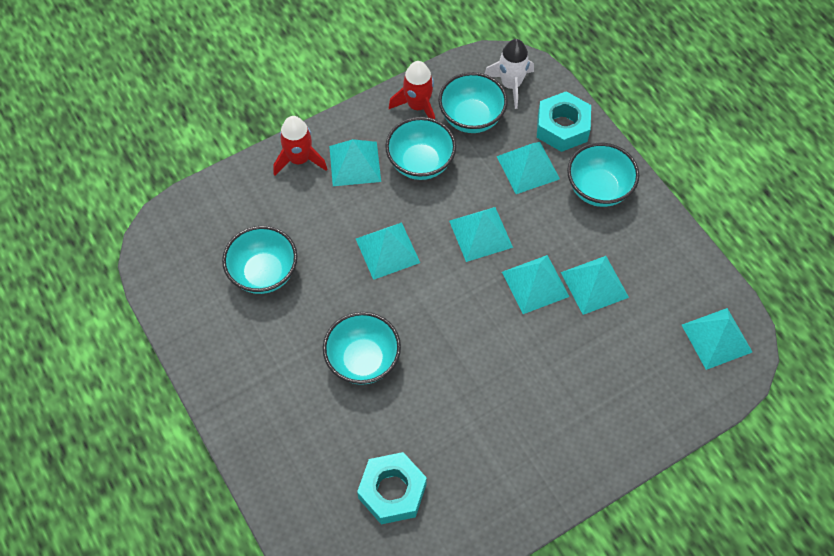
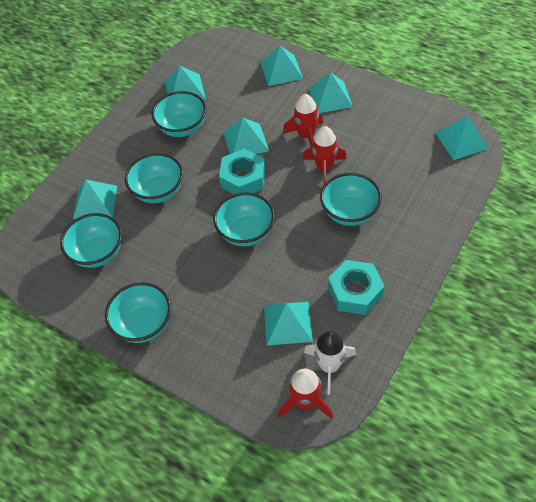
red rocket: 2 -> 3
turquoise bowl: 5 -> 6

